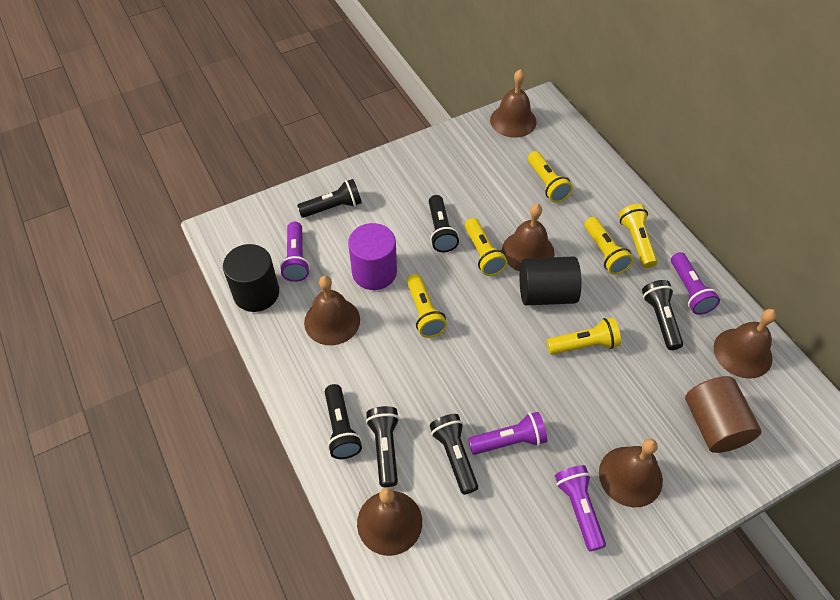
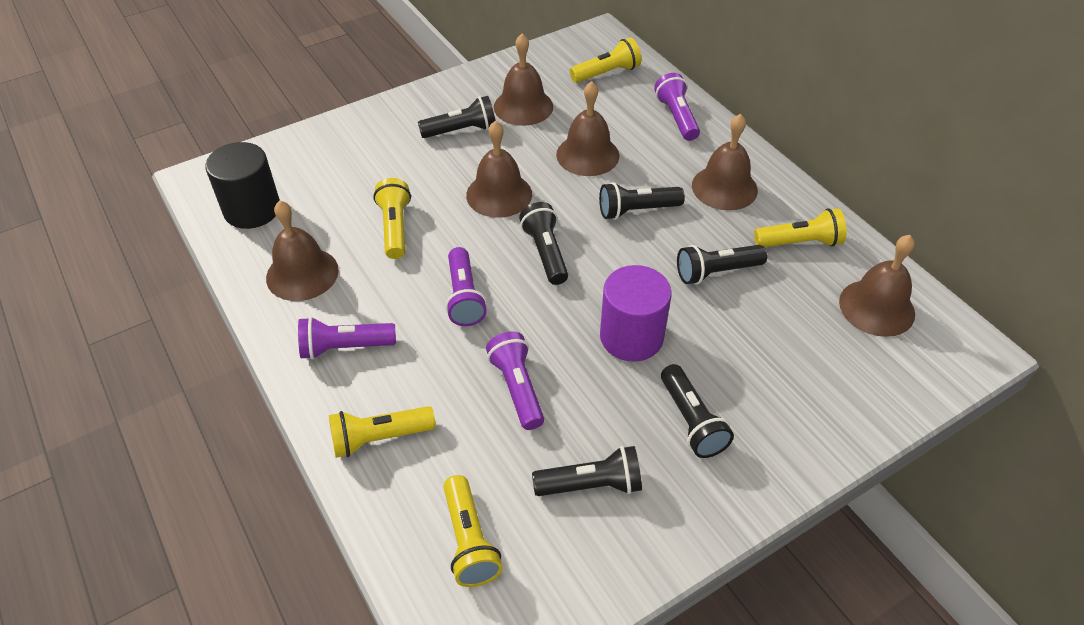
black cylinder: 2 -> 1
brown cylinder: 1 -> 0
yellow flashlight: 6 -> 5

